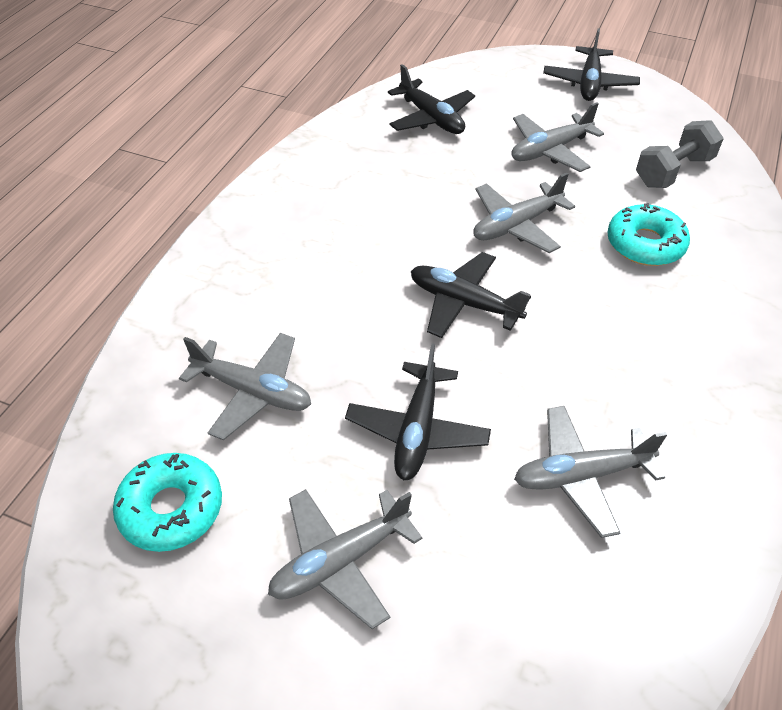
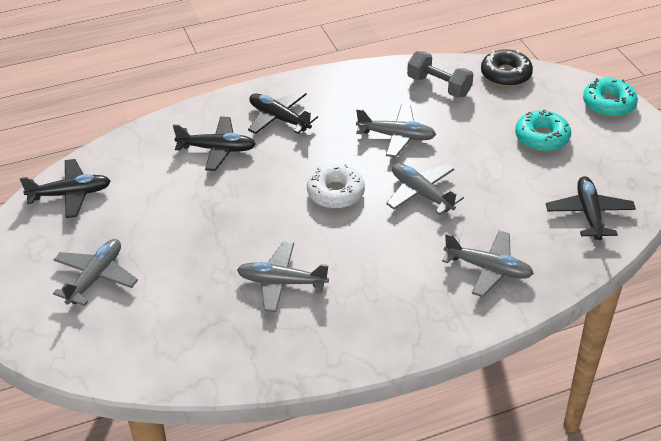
black donut: 0 -> 1
white donut: 0 -> 1

